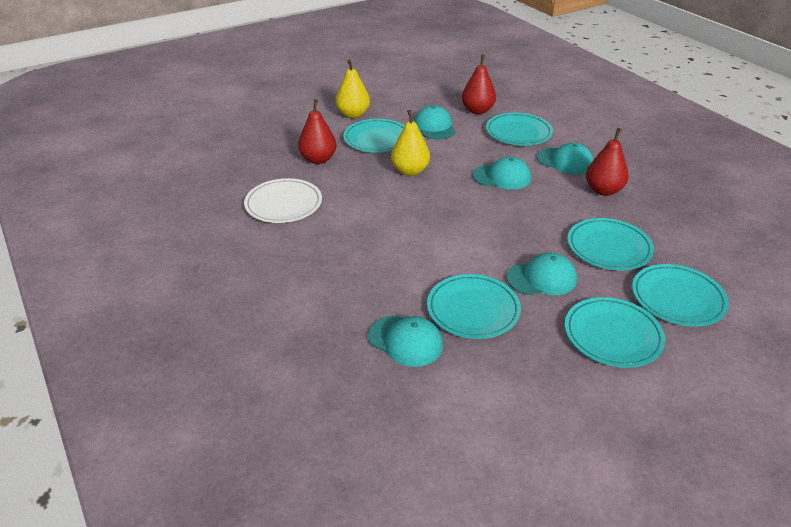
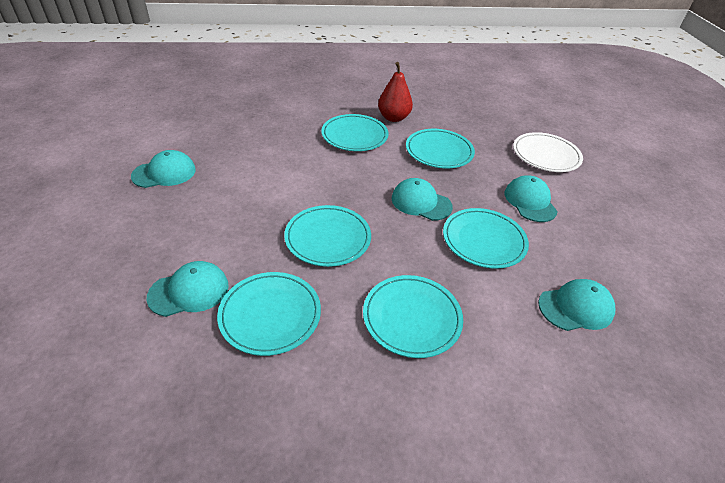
red pear: 3 -> 1
yellow pear: 2 -> 0

